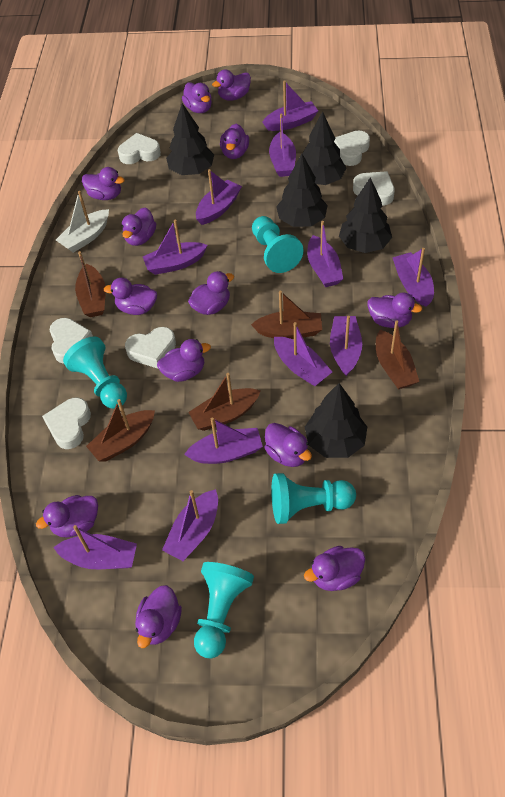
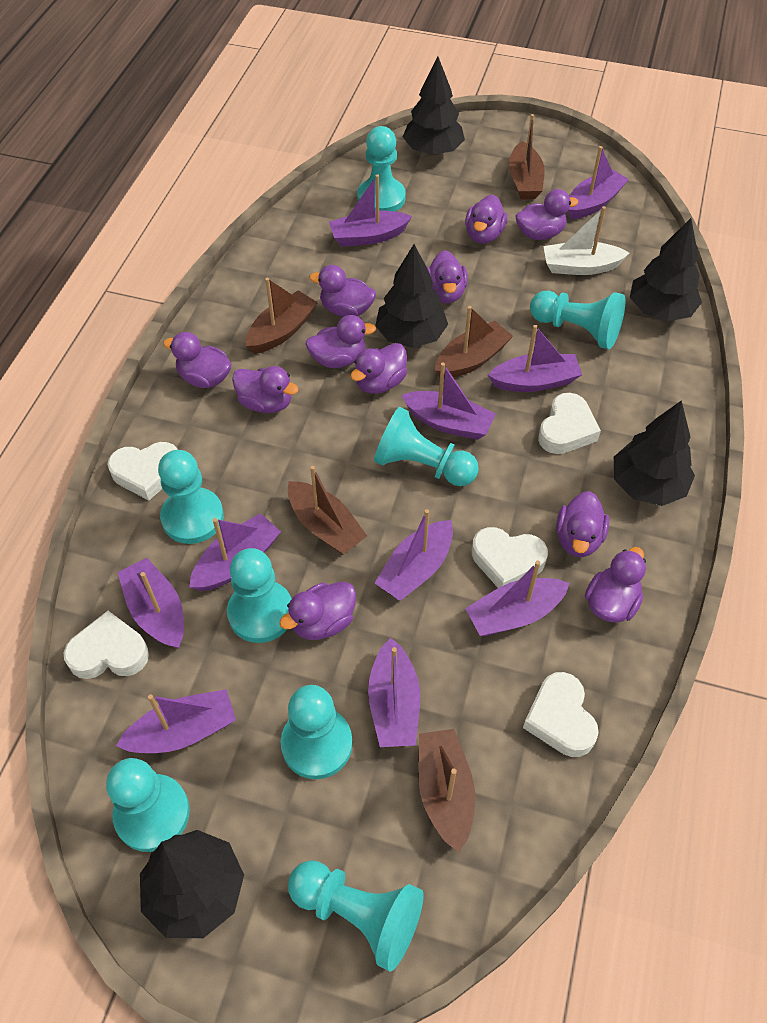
purple boat: 11 -> 10
purple duck: 13 -> 11
turquoise pawn: 4 -> 8
white heart: 6 -> 5

